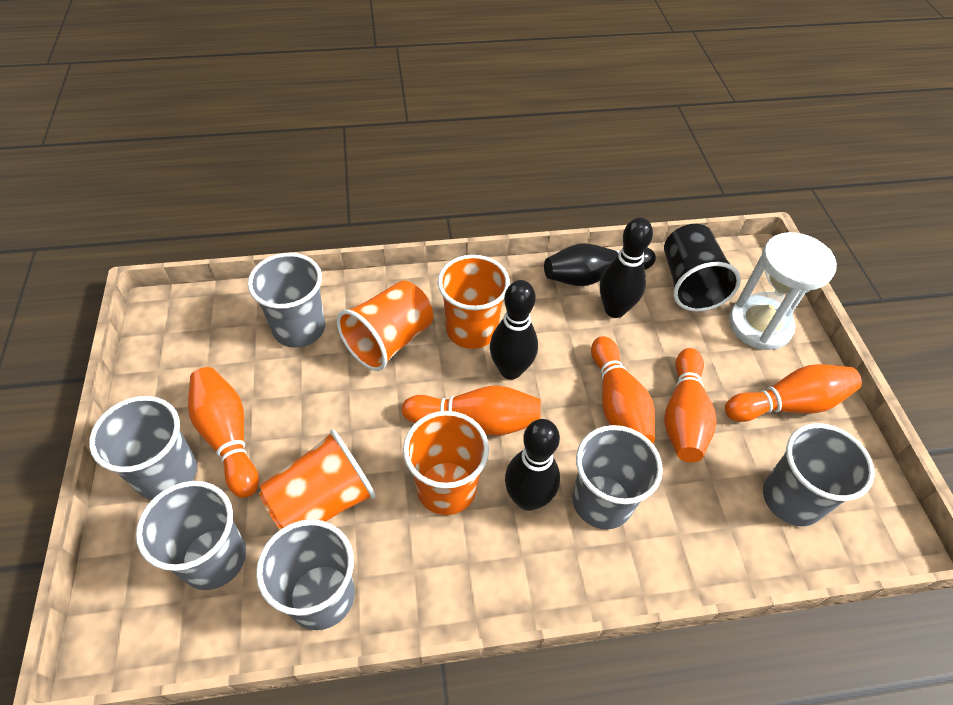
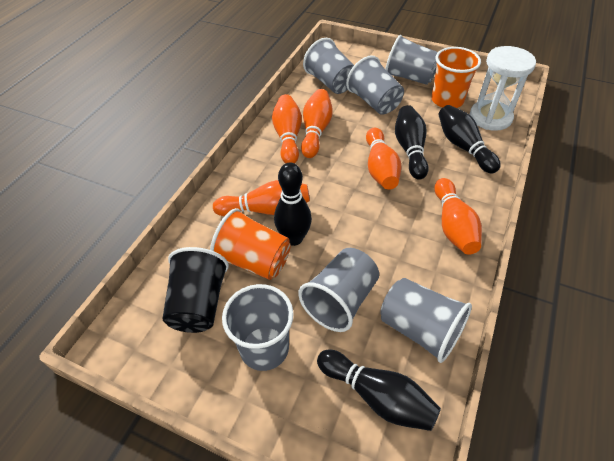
orange cup: 4 -> 2

